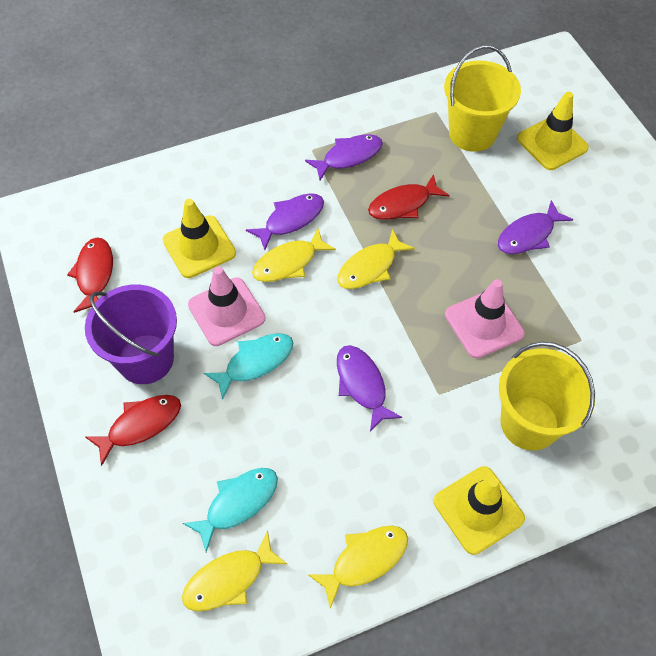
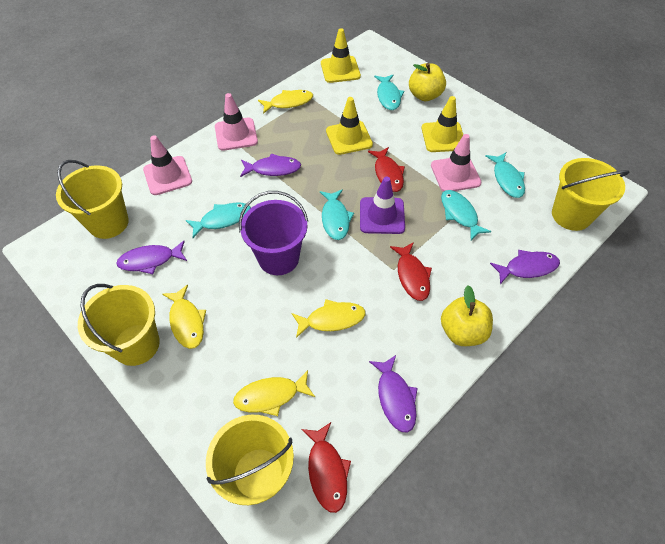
pink traffic cone: 2 -> 3
purple traffic cone: 0 -> 1
turquoise fish: 2 -> 5
yellow apple: 0 -> 2
yellow bucket: 2 -> 4

